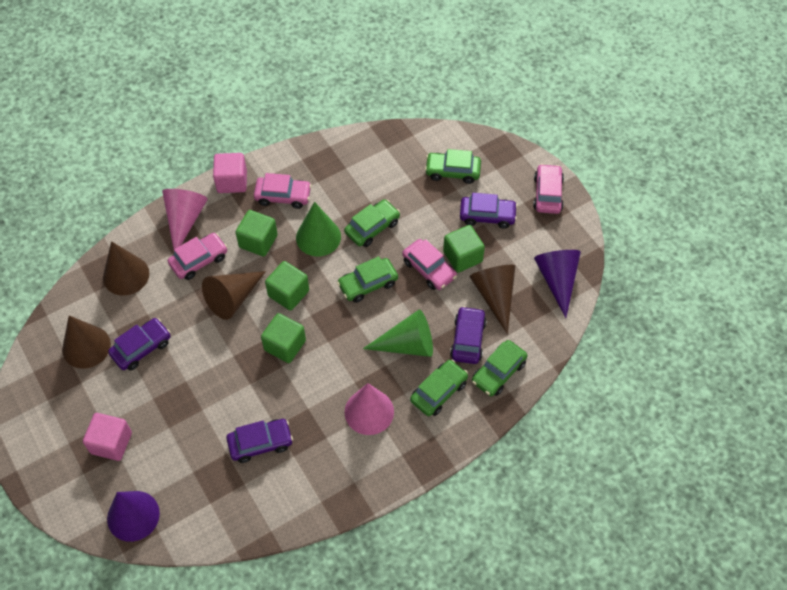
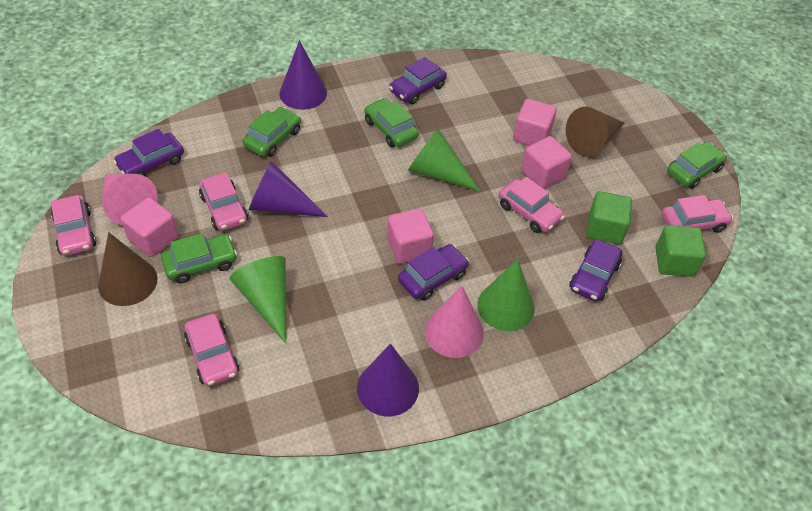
brown cone: 4 -> 2
green car: 5 -> 4
green cone: 2 -> 3
green cube: 4 -> 2
pink car: 4 -> 5
pink cube: 2 -> 4
purple cone: 2 -> 3

